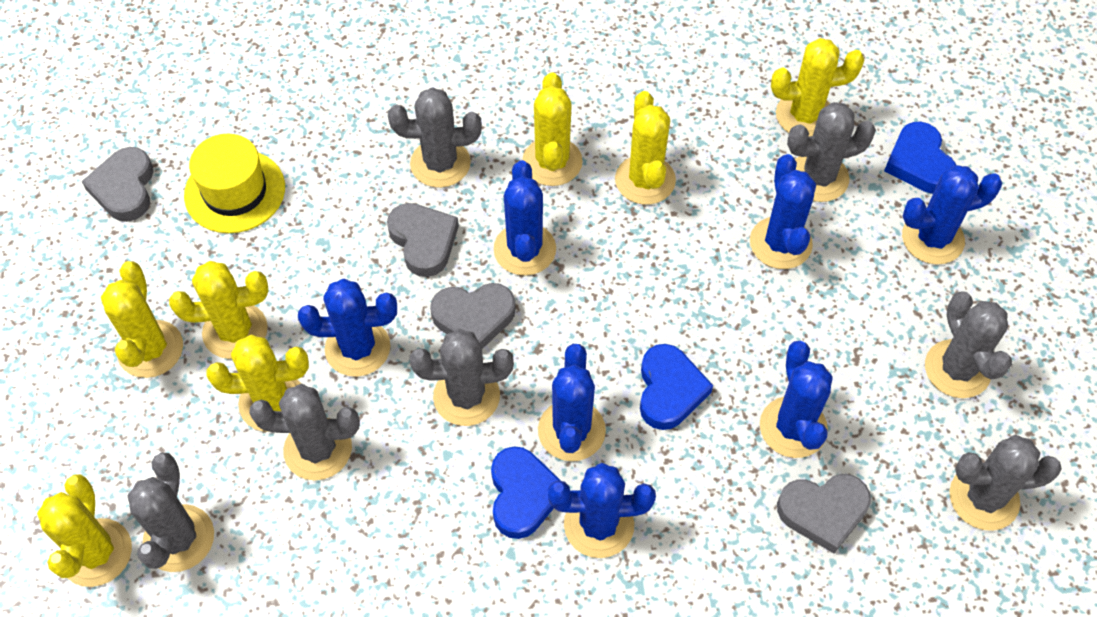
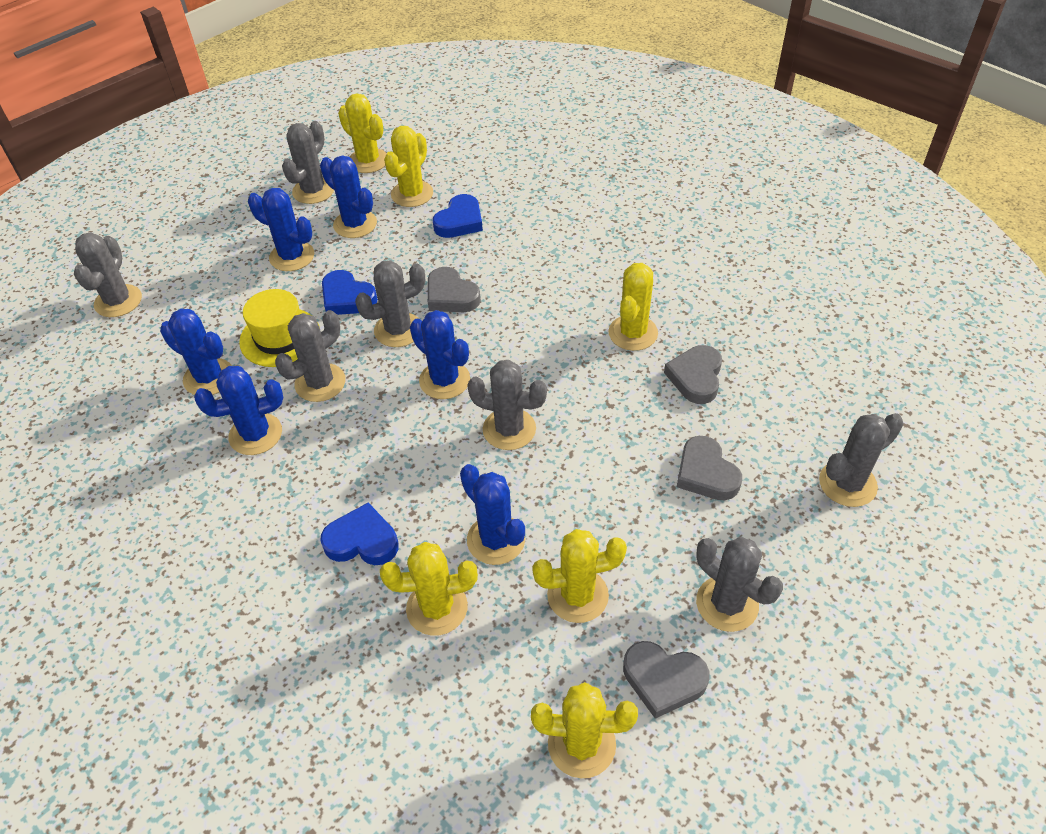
blue cactus: 7 -> 6
yellow cactus: 7 -> 6

